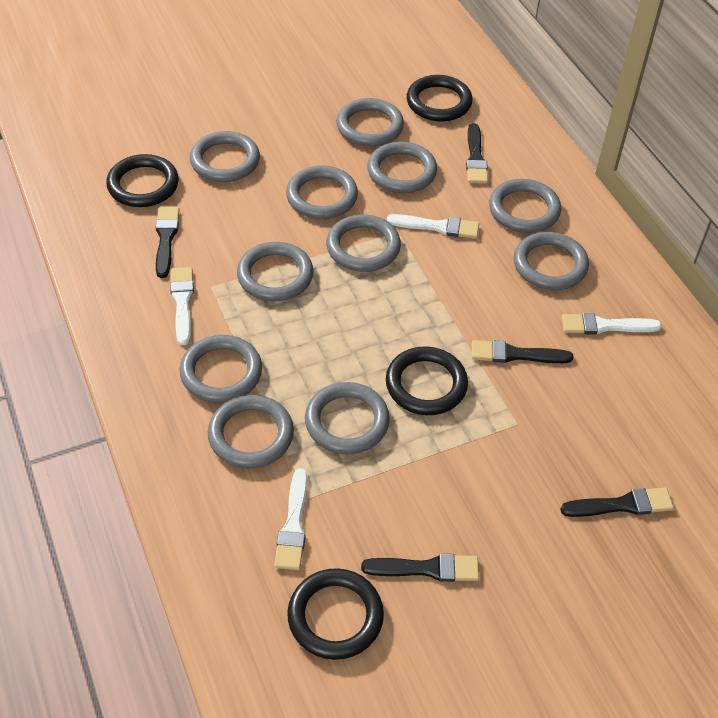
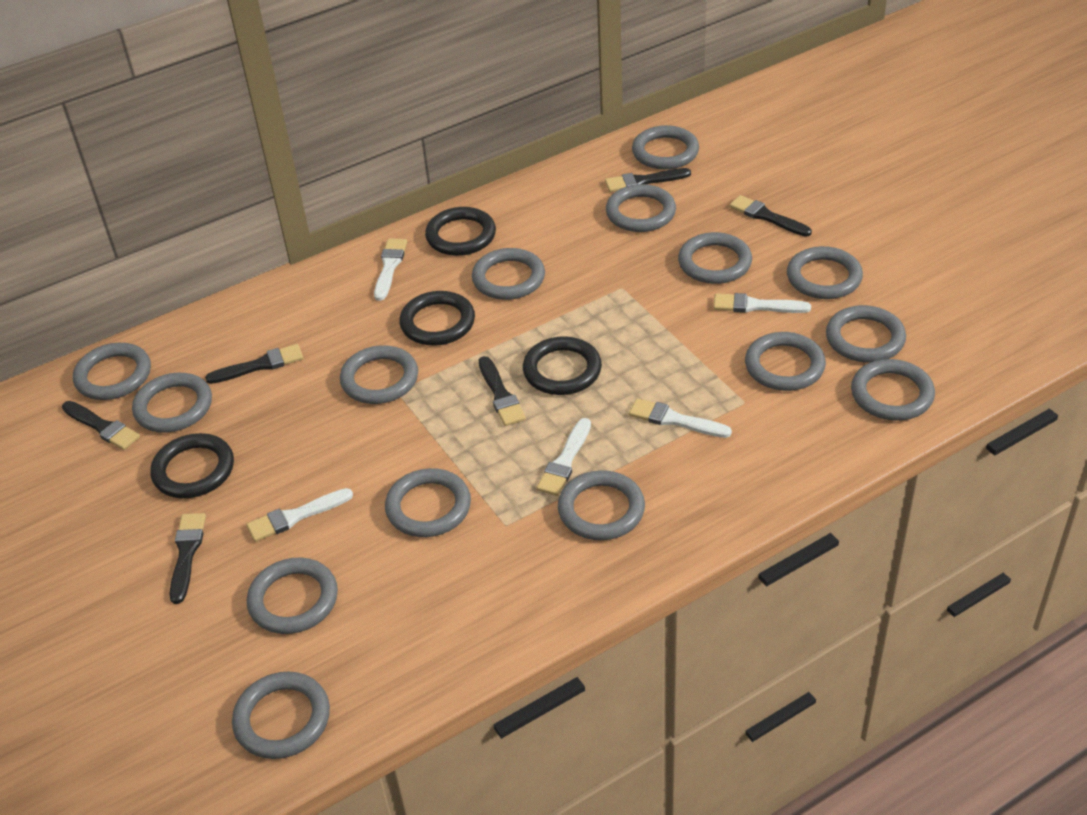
black brush: 5 -> 6
grey ring: 11 -> 15
white brush: 4 -> 5

